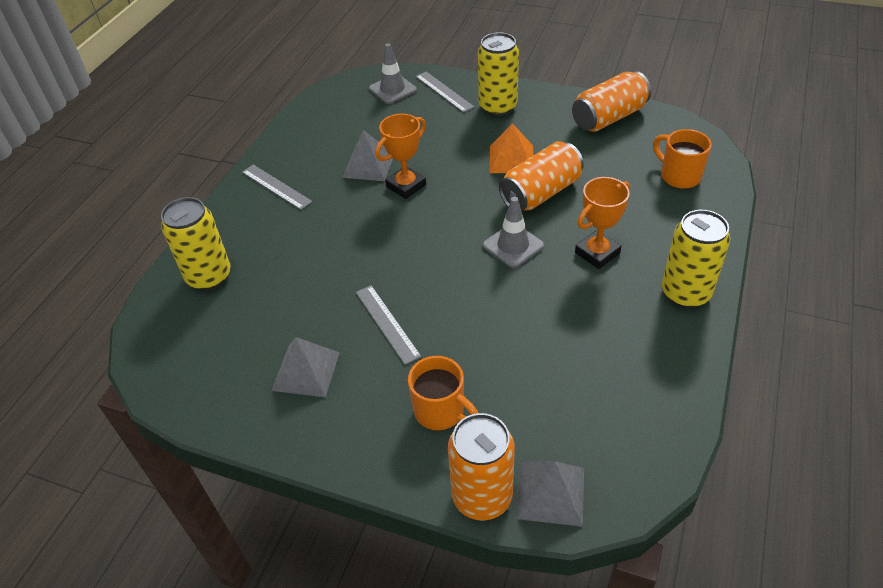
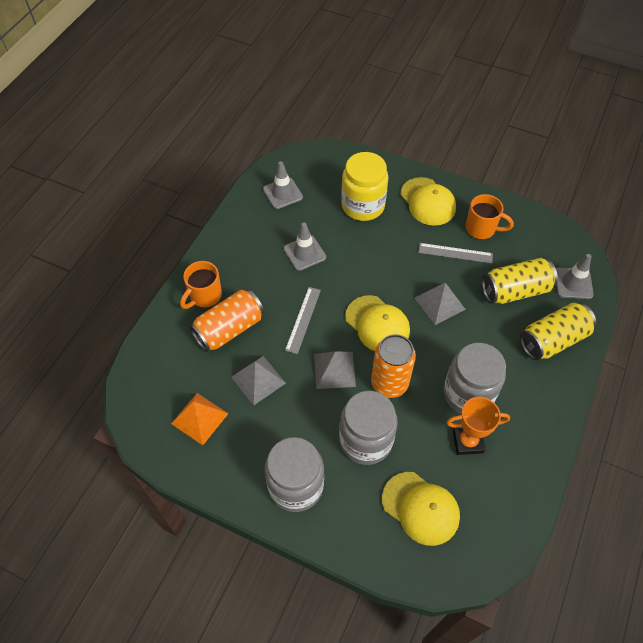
grey jar: 0 -> 3
grey ruler: 3 -> 2
grey traffic cone: 2 -> 3
orange can: 3 -> 2
orange trophy: 2 -> 1
yellow can: 3 -> 2
yellow cap: 0 -> 3
yellow jar: 0 -> 1

